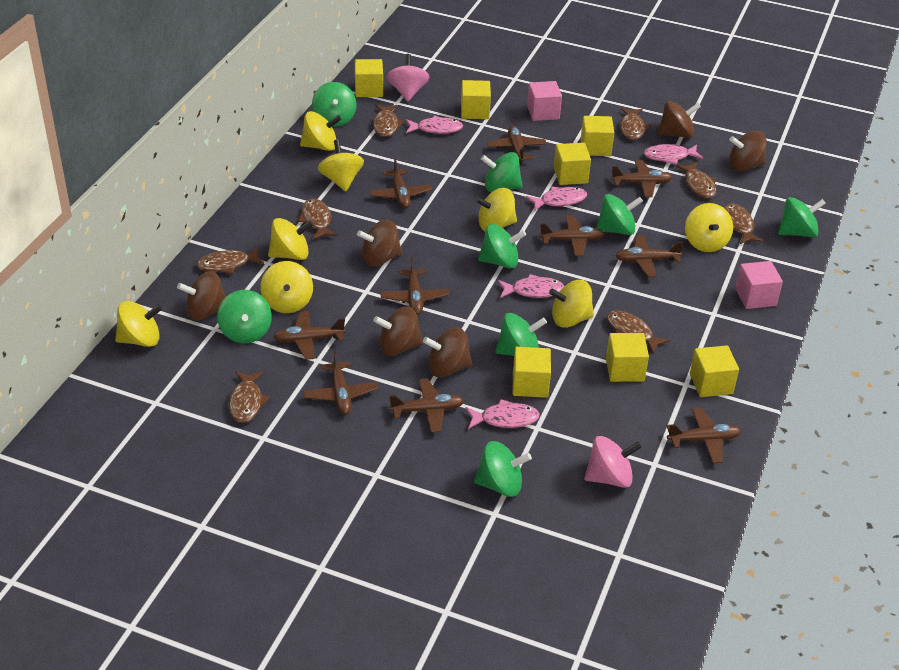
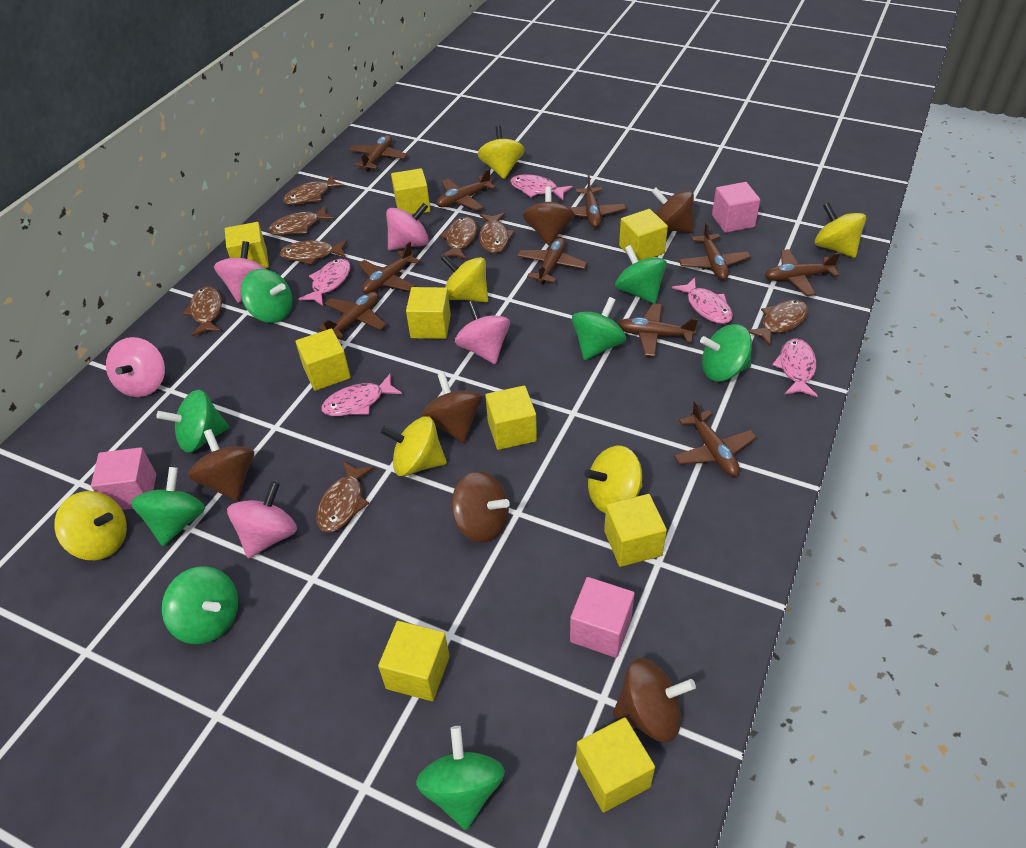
pink cube: 2 -> 3
pink spinning top: 2 -> 5
yellow cube: 7 -> 9
yellow spinning top: 8 -> 6

